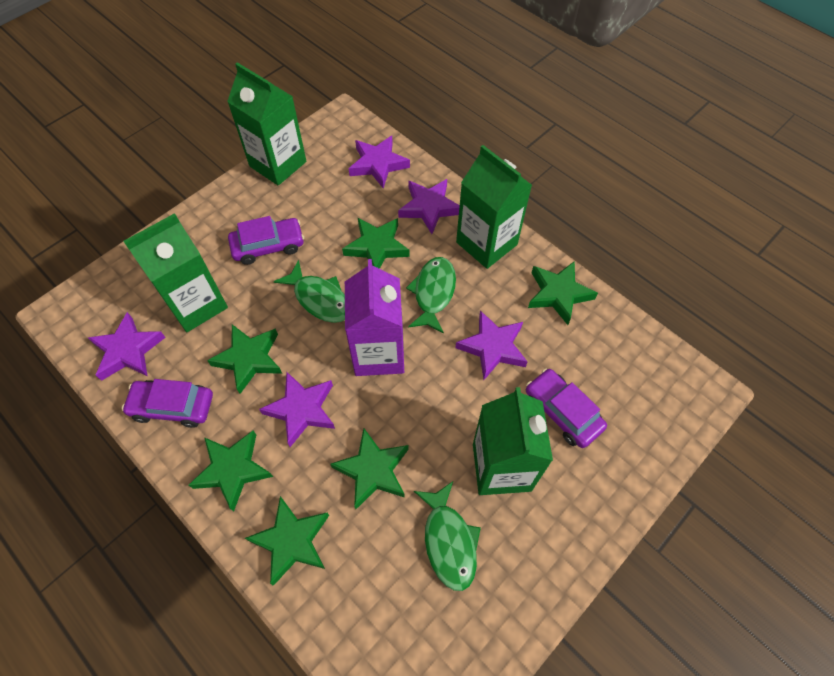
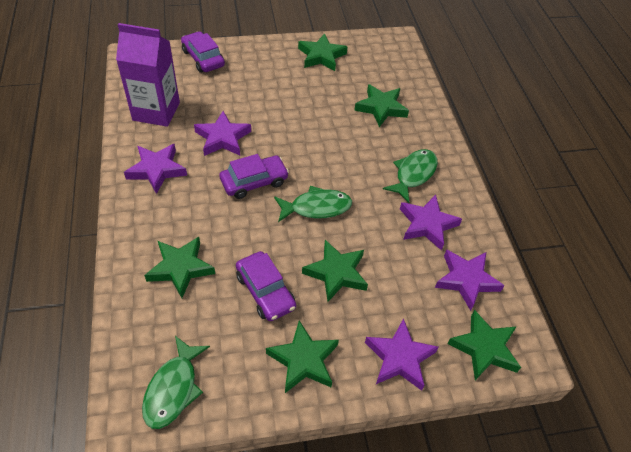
green carton: 4 -> 0

